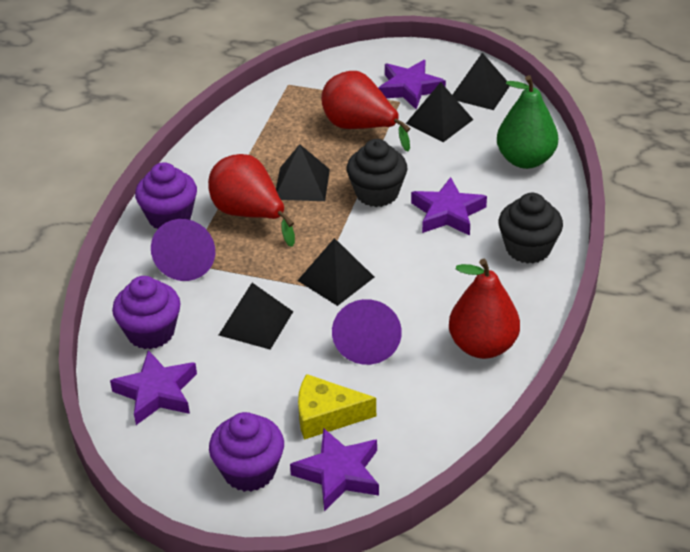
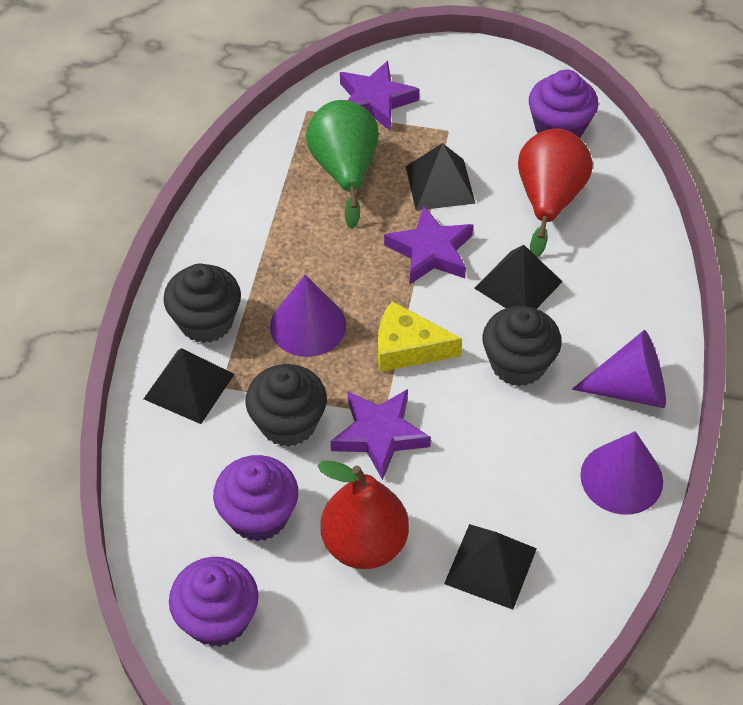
black cupcake: 2 -> 3
black pyramid: 5 -> 4
purple cone: 2 -> 3
purple star: 4 -> 3
red pear: 3 -> 2

